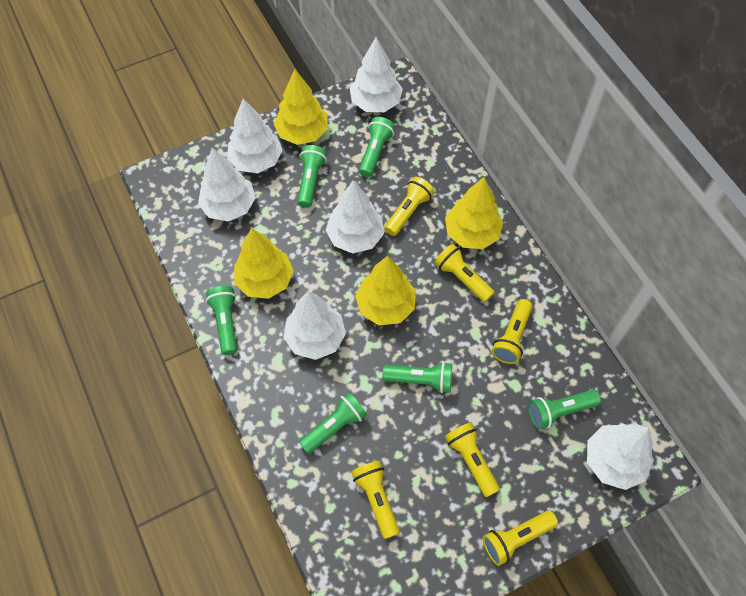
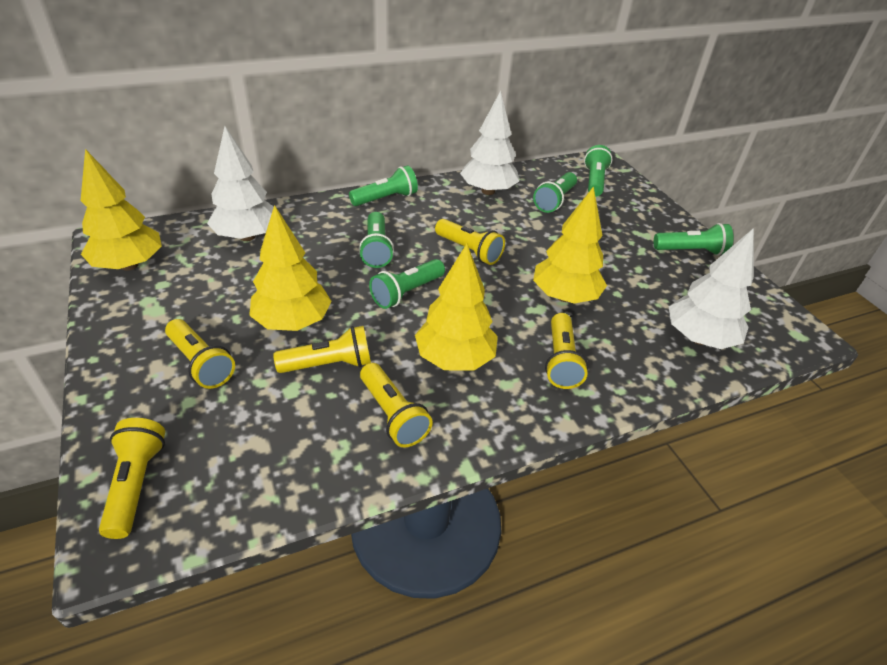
white tree: 6 -> 3

